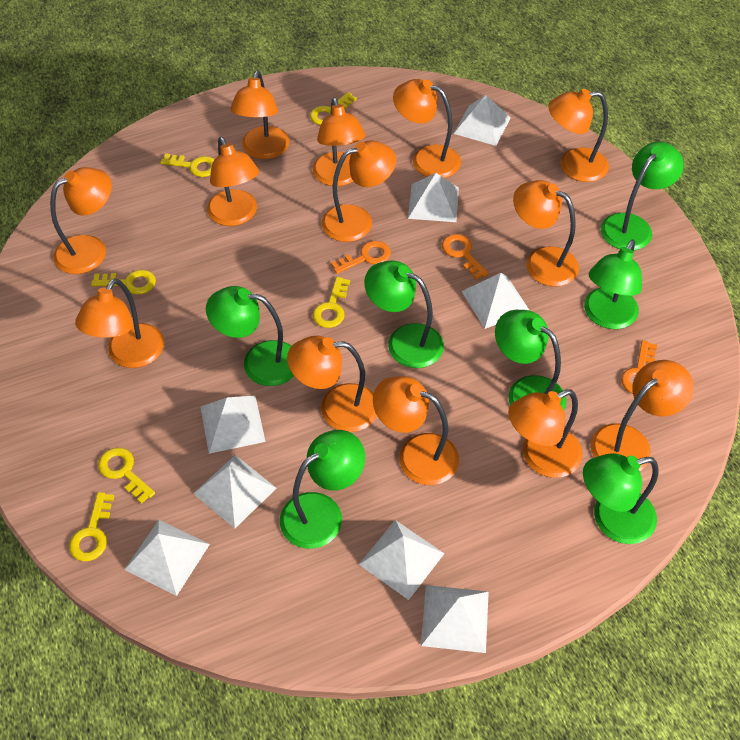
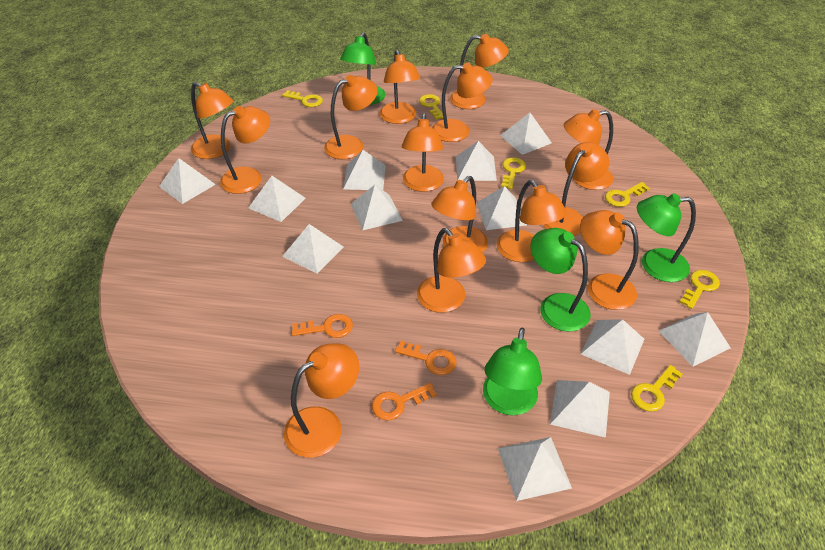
green lamp: 7 -> 4
orange lamp: 13 -> 14
white pyramid: 8 -> 12

